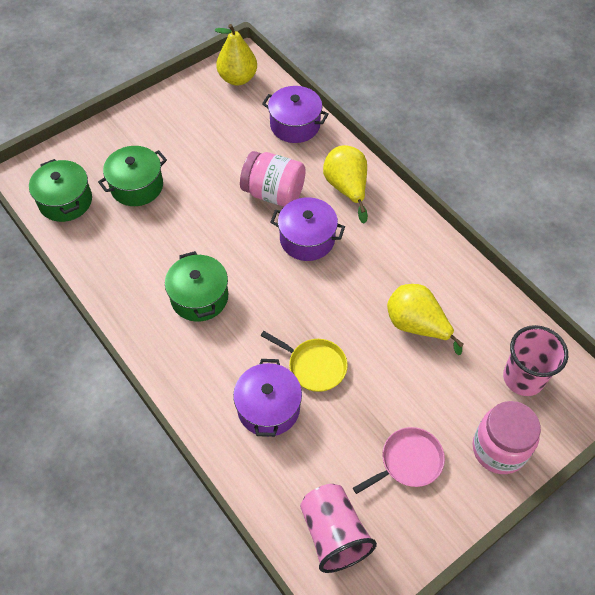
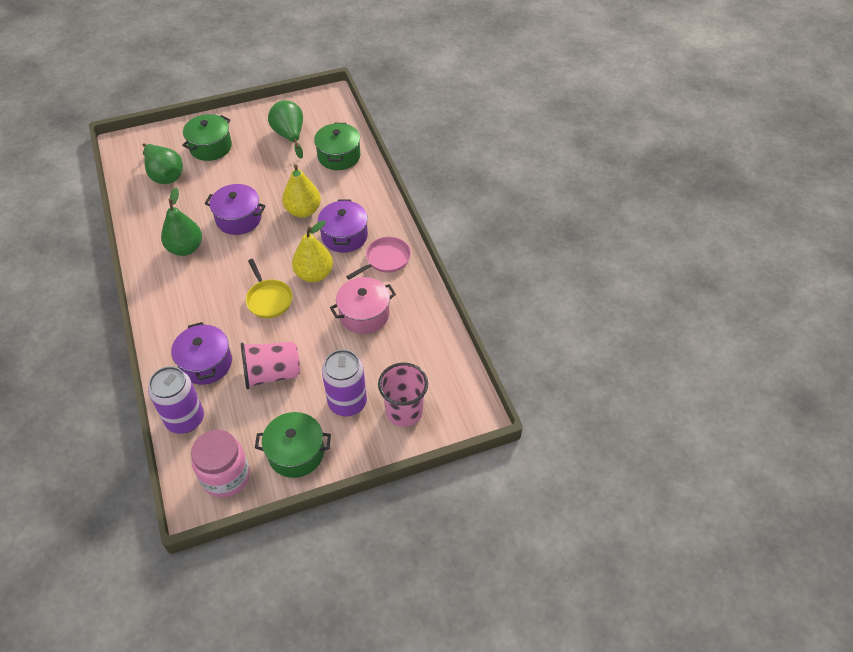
green pear: 0 -> 3
pink jar: 2 -> 1
pink pot: 0 -> 1
purple can: 0 -> 2
yellow pear: 3 -> 2

